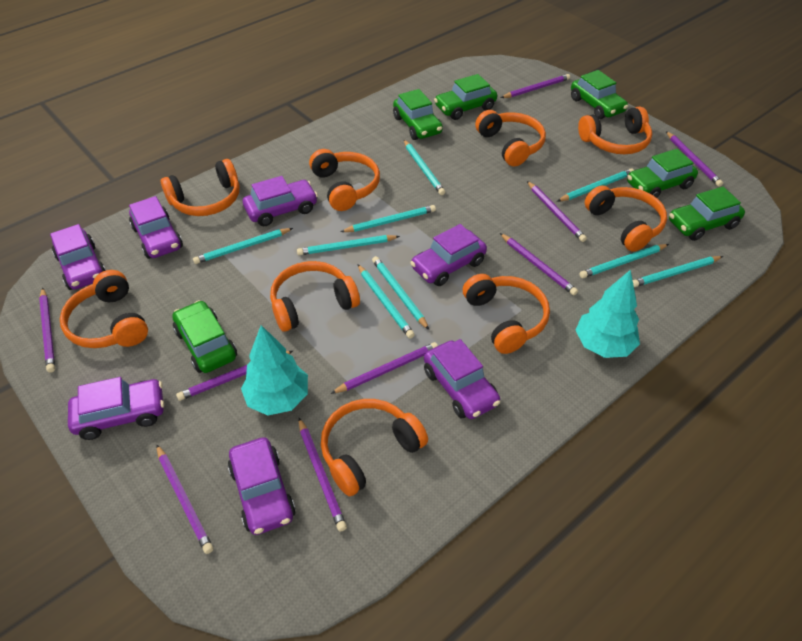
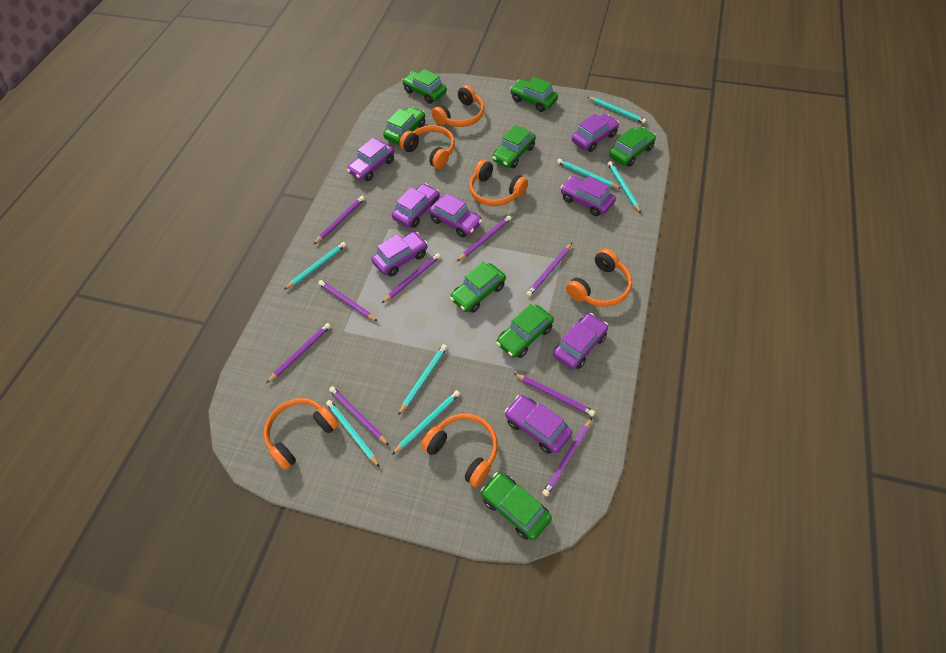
green car: 6 -> 8
orange headphones: 9 -> 6
purple car: 7 -> 8
turquoise pencil: 9 -> 7
turquoise tree: 2 -> 0

